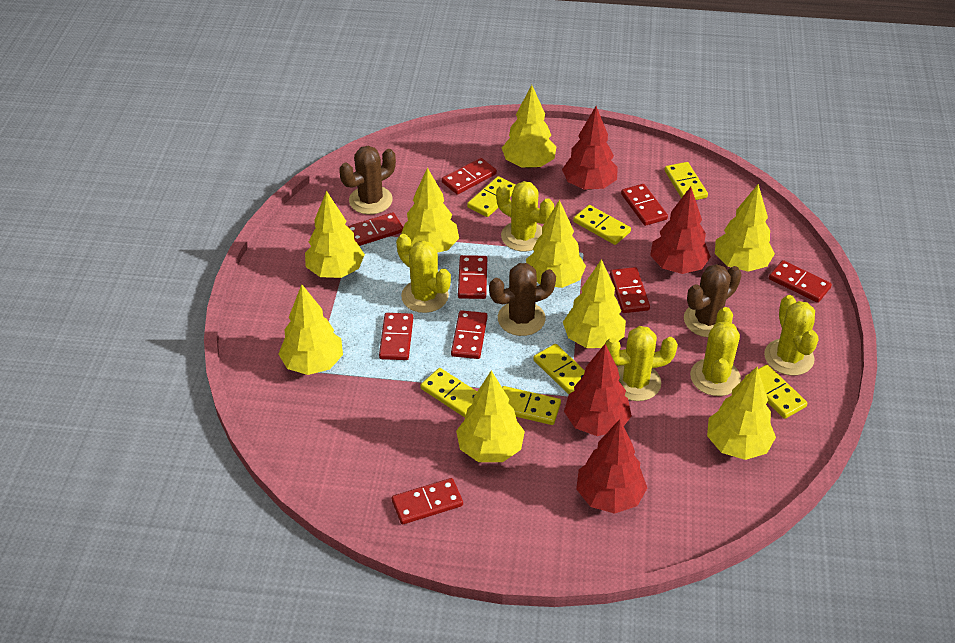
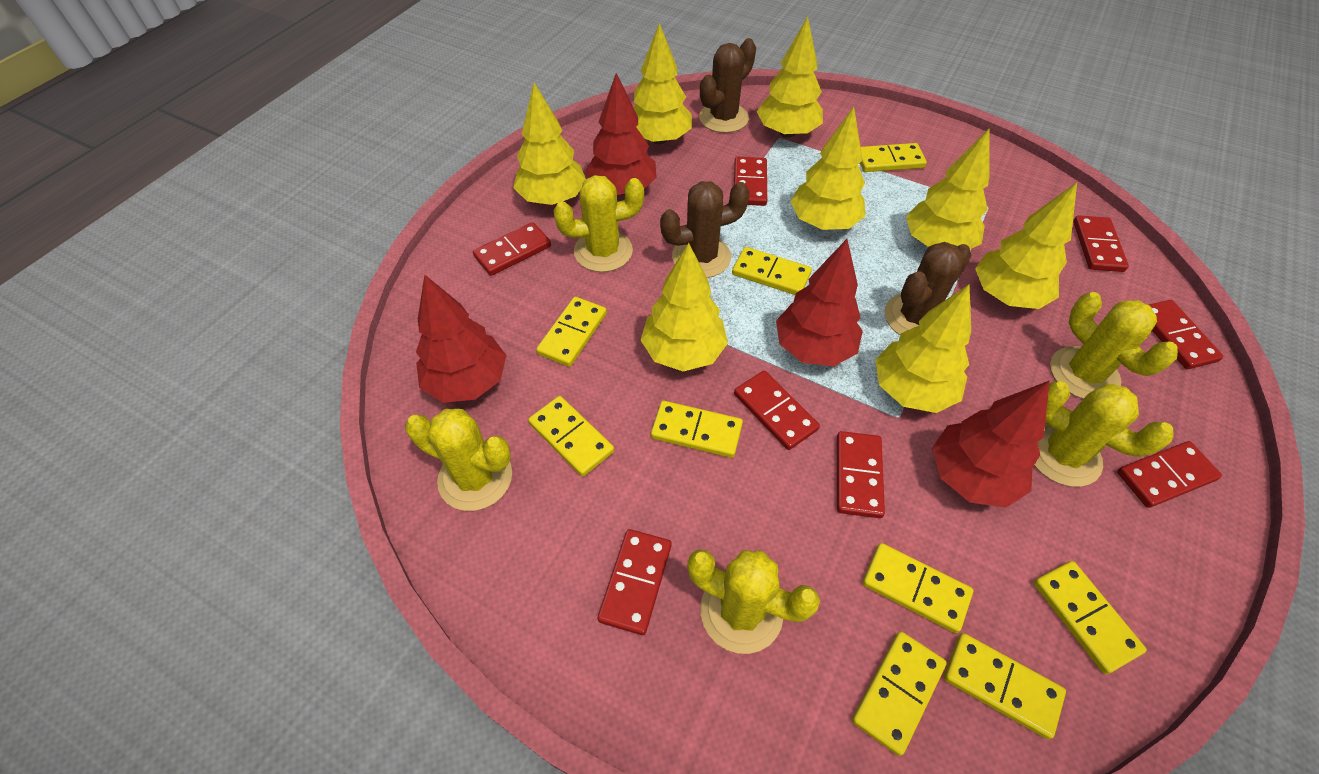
red domino: 9 -> 8
yellow domino: 7 -> 9
yellow tree: 9 -> 8

